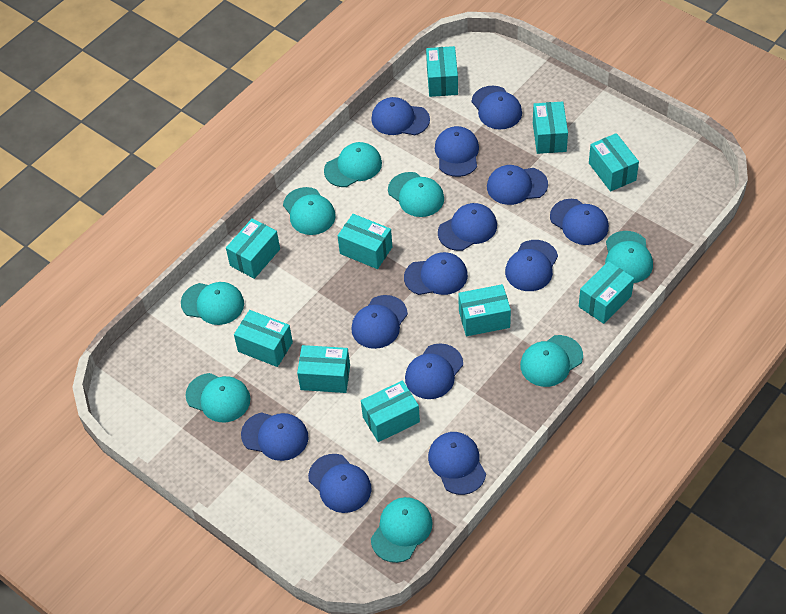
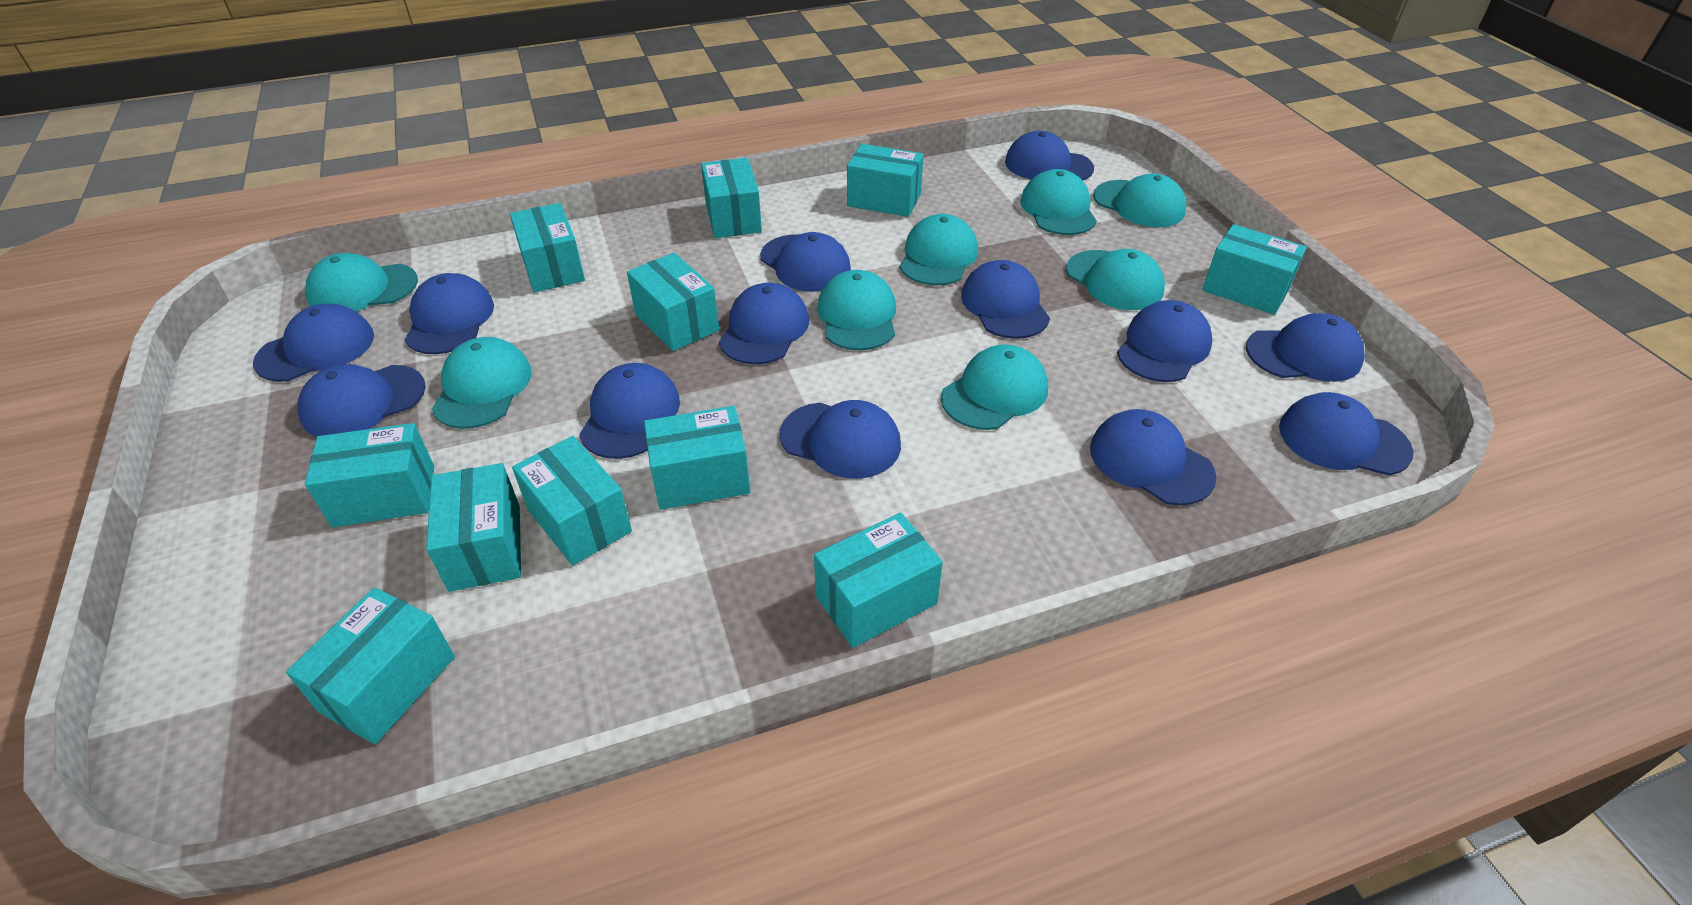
turquoise box: 10 -> 11

